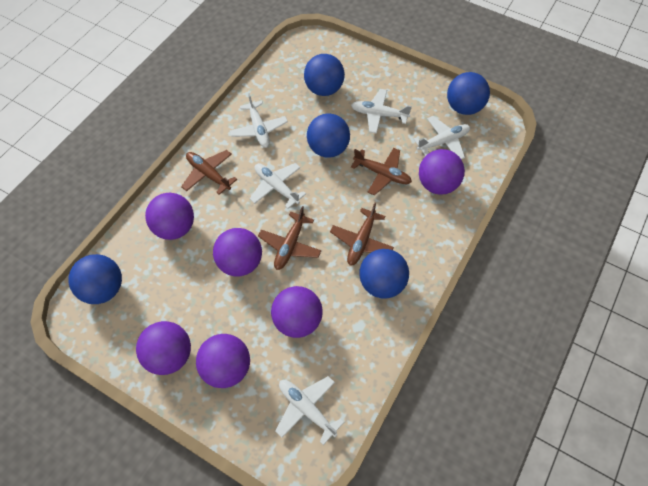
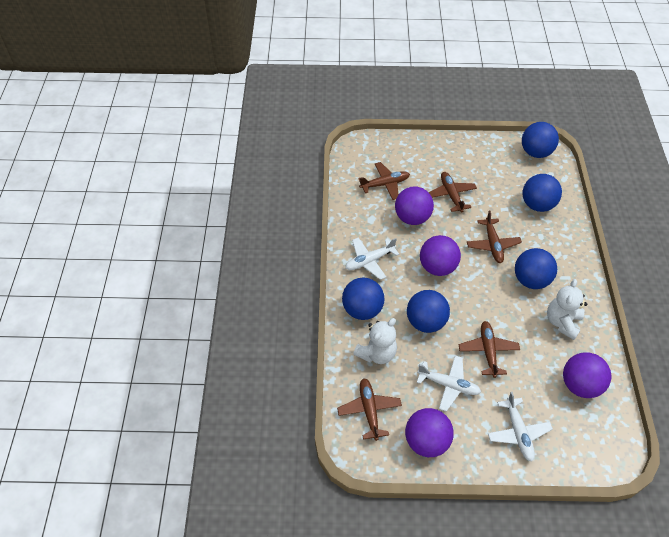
brown plane: 4 -> 5
purple ball: 6 -> 4
white plane: 5 -> 3
white teddy bear: 0 -> 2

